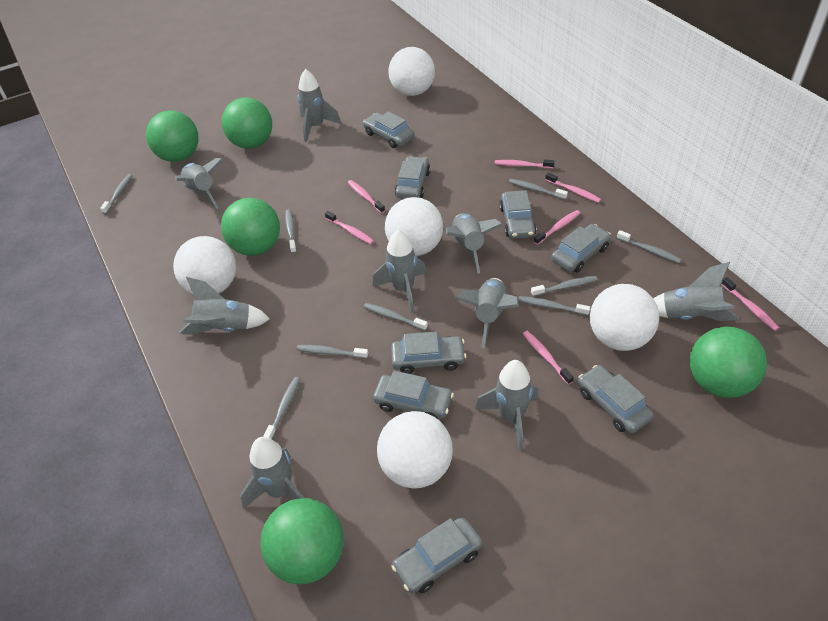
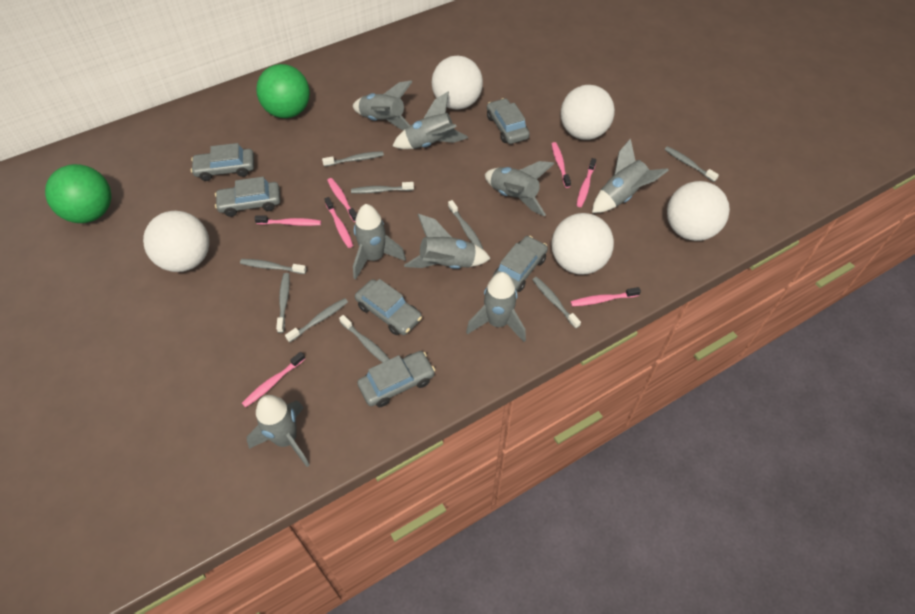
green ball: 5 -> 2
grey car: 8 -> 6
grey rocket: 9 -> 8

